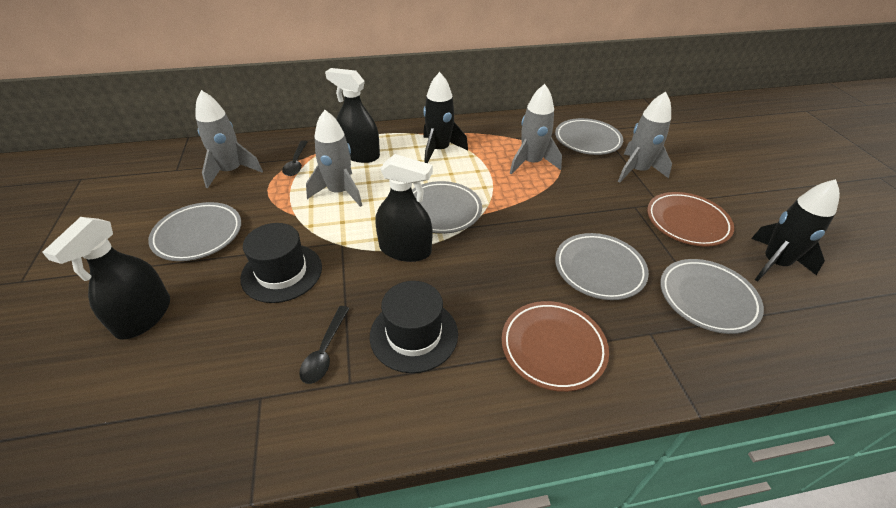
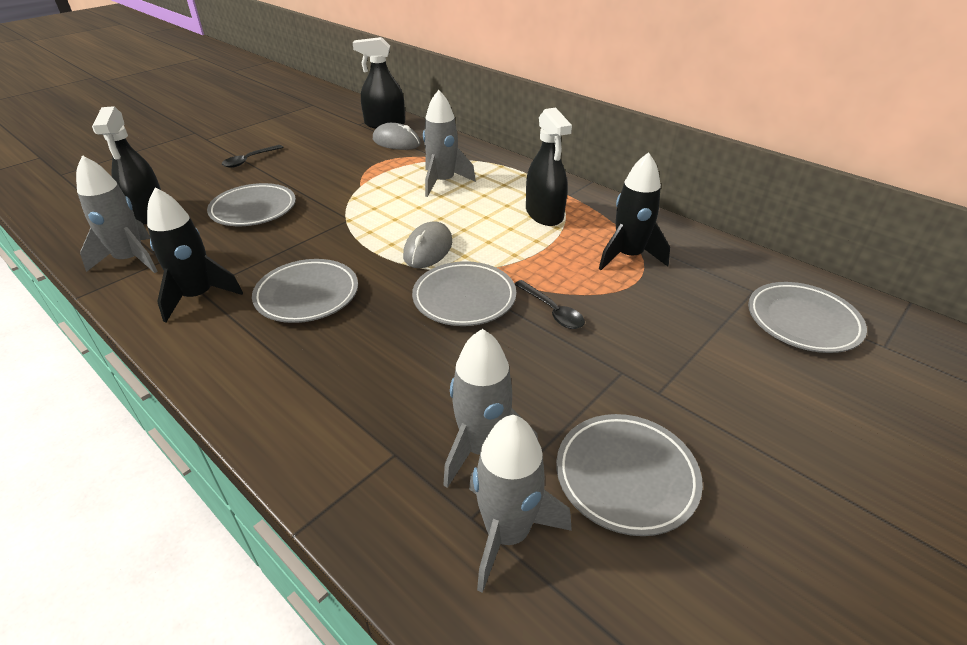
black hat: 2 -> 0
brown plate: 2 -> 0
grey mouse: 0 -> 2

